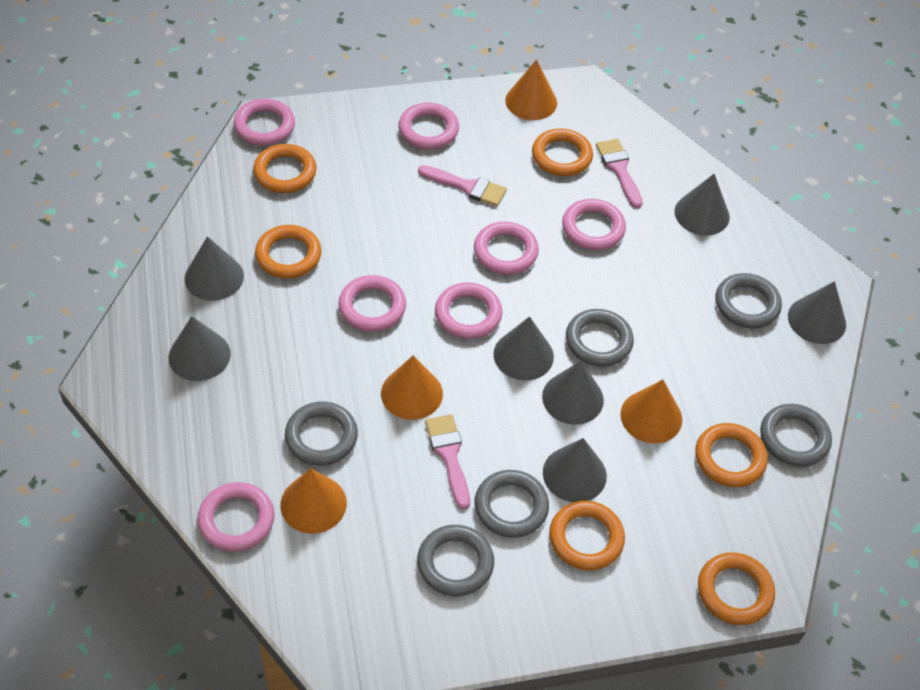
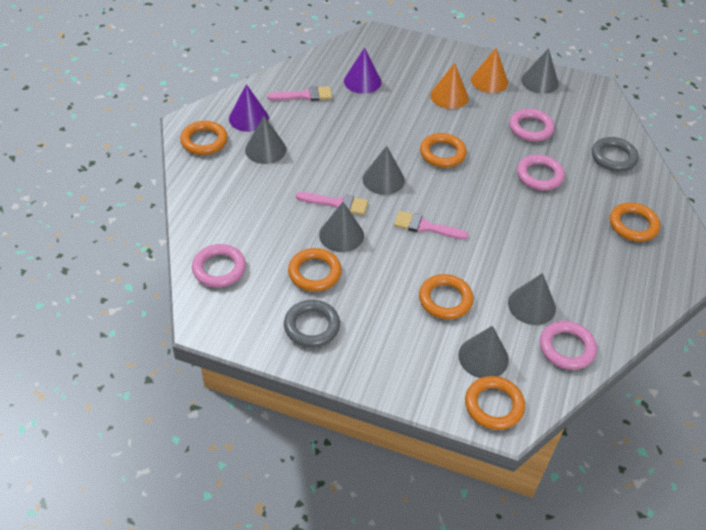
grey cone: 7 -> 6
grey ring: 6 -> 2
orange cone: 4 -> 2
pink ring: 7 -> 4
purple cone: 0 -> 2

